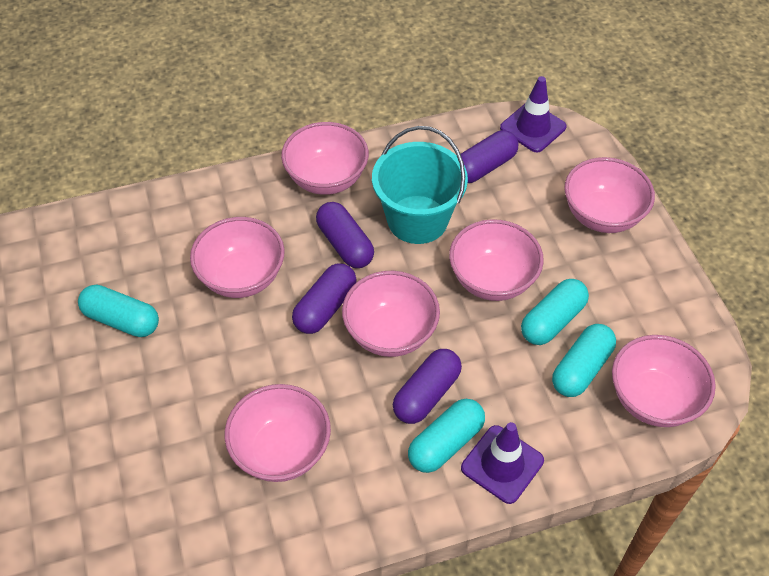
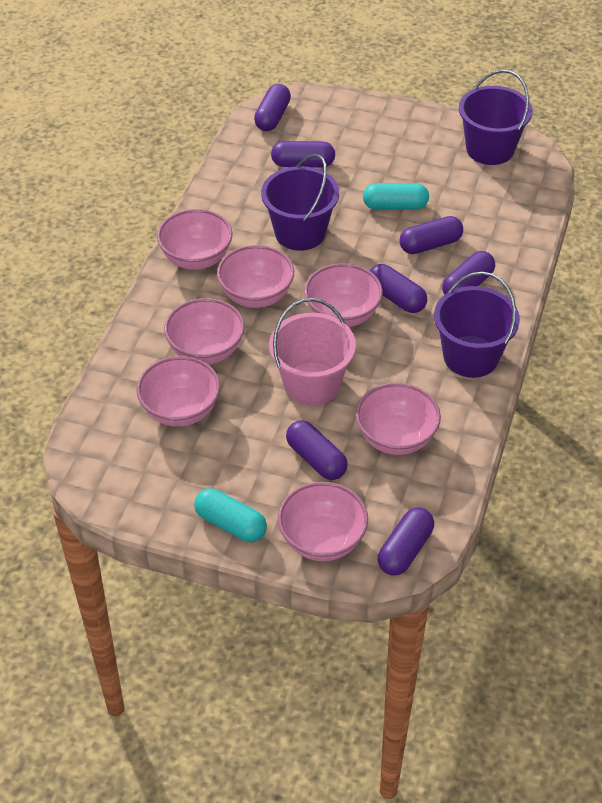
pink bucket: 0 -> 1
purple bucket: 0 -> 3
purple capsule: 4 -> 7
purple traffic cone: 2 -> 0
turquoise bucket: 1 -> 0
turquoise capsule: 4 -> 2

